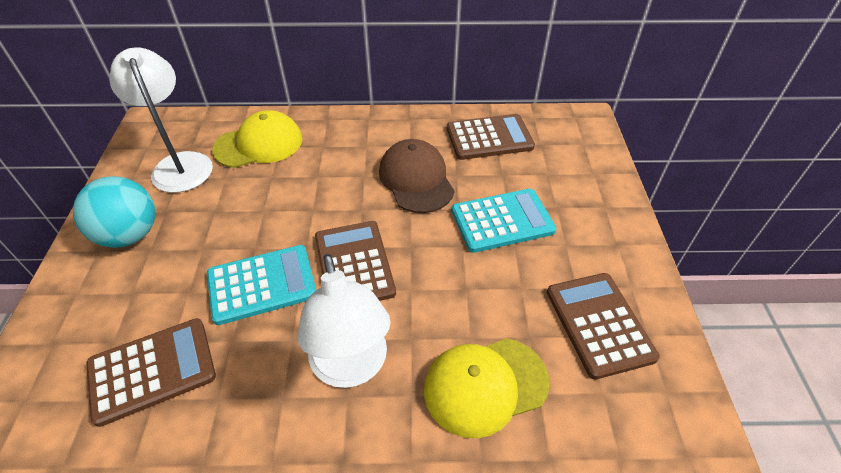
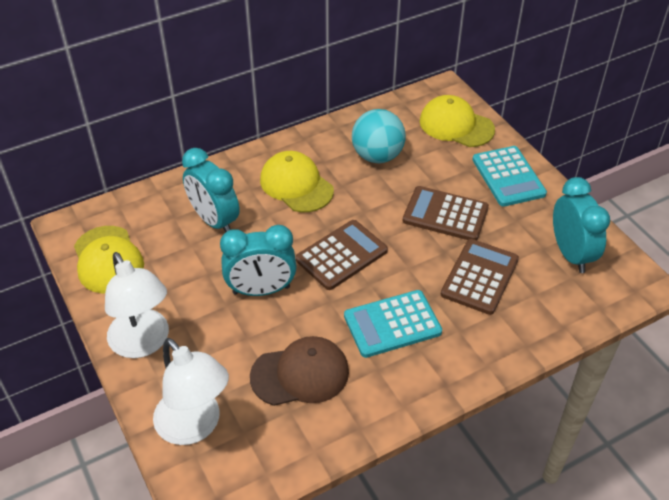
brown calculator: 4 -> 3
turquoise clock: 0 -> 3
yellow cap: 2 -> 3

